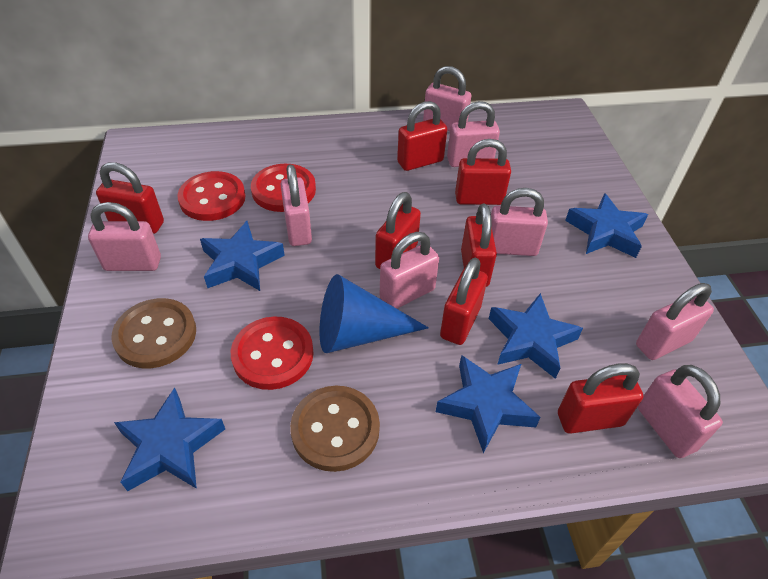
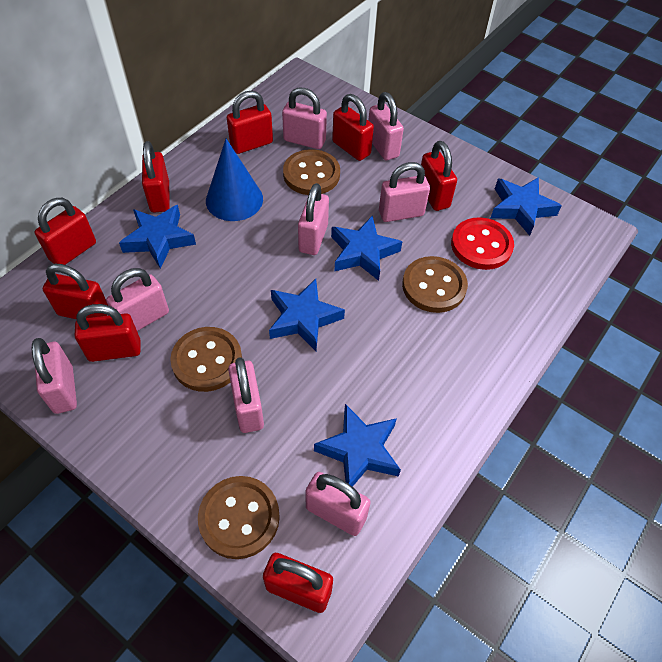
brown button: 2 -> 4
red button: 3 -> 1
red padlock: 7 -> 8

